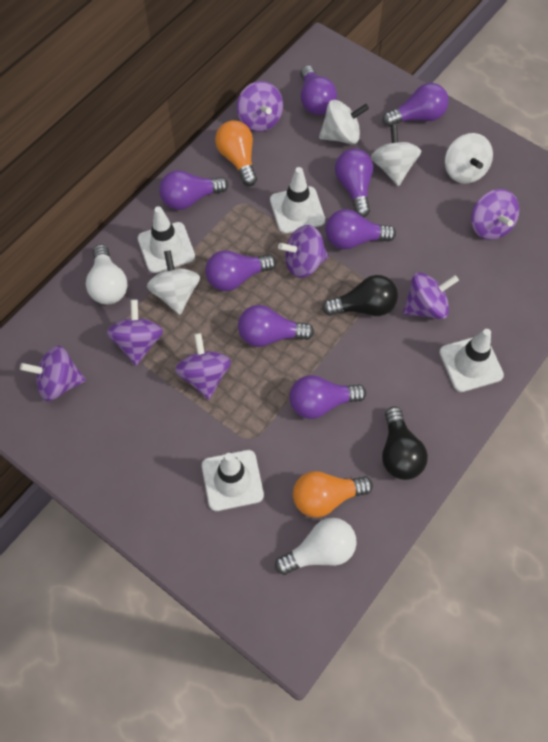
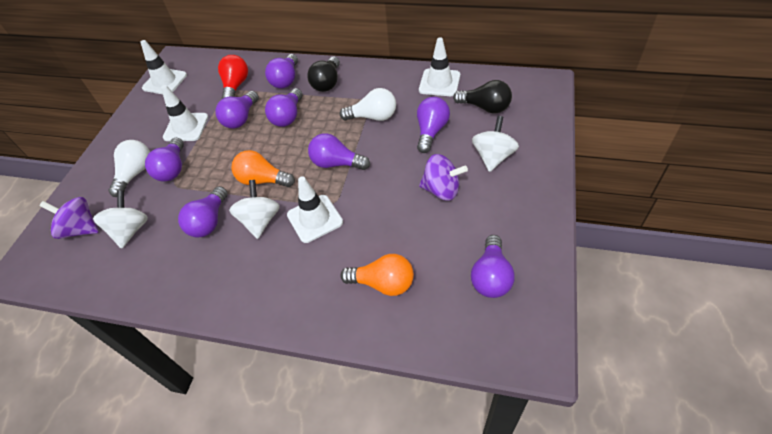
purple spinning top: 7 -> 2
red light bulb: 0 -> 1
white spinning top: 4 -> 3

